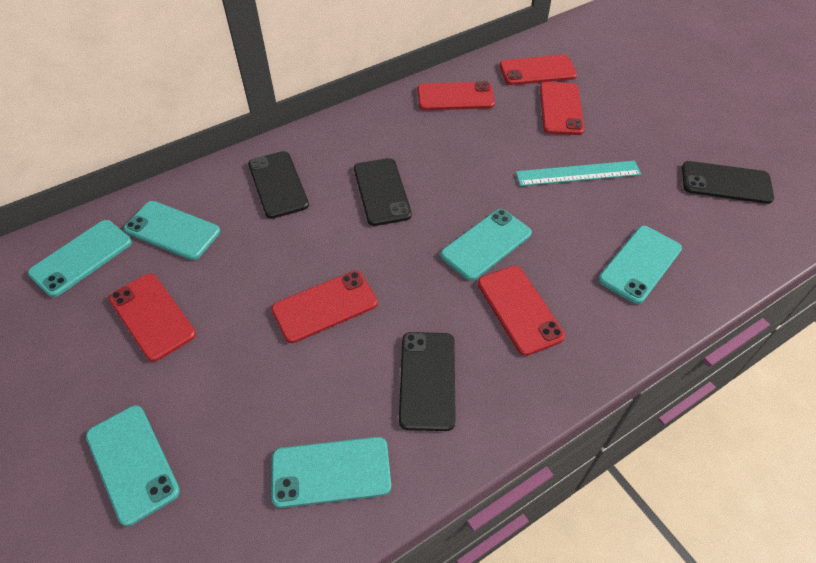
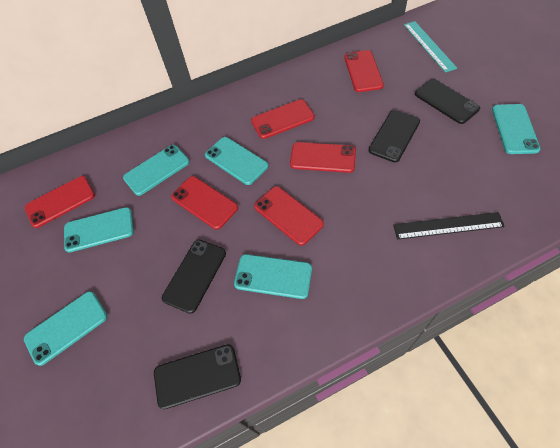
black ruler: 0 -> 1

